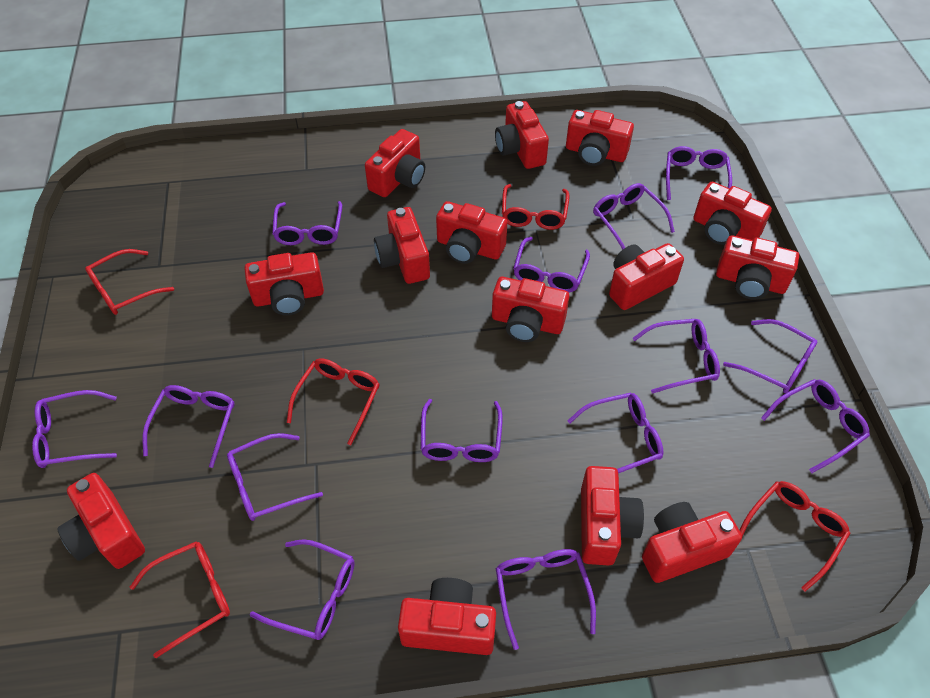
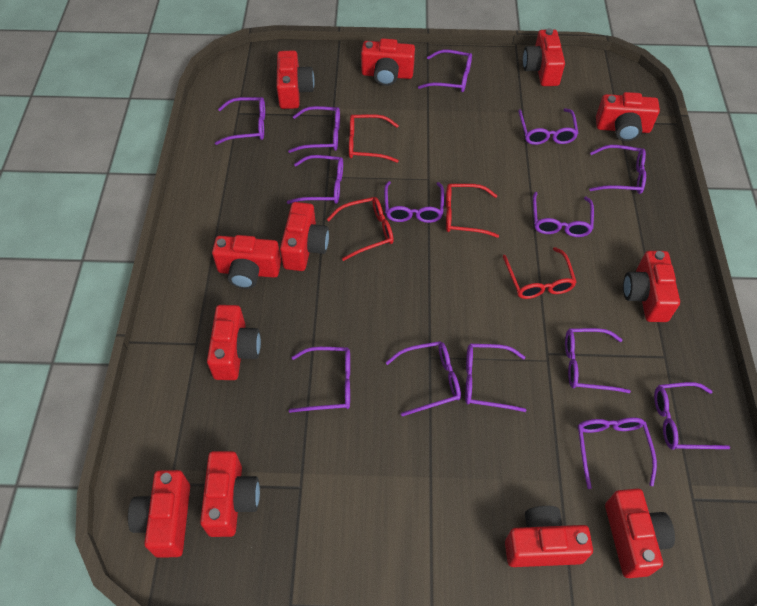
red camera: 14 -> 12
red glasses: 5 -> 4

